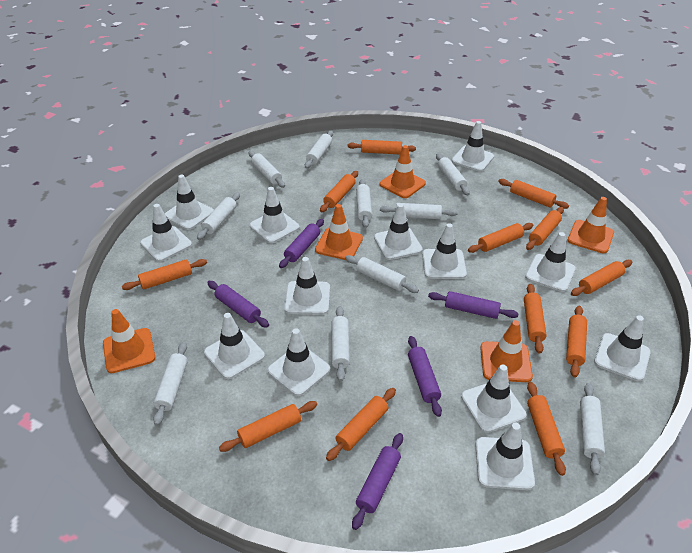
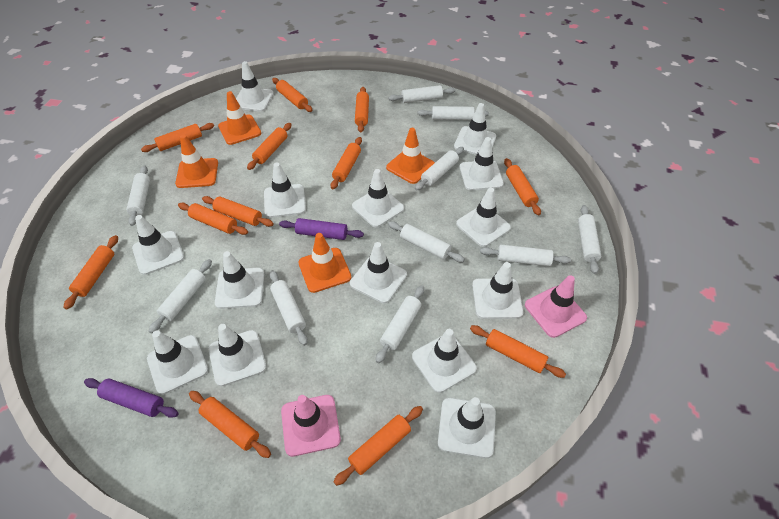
orange traffic cone: 5 -> 4
pink traffic cone: 0 -> 2
purple rolling pin: 5 -> 2
white traffic cone: 13 -> 14

